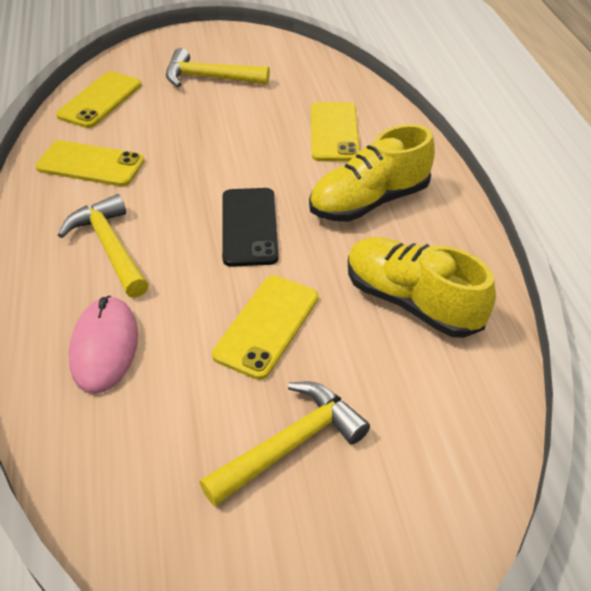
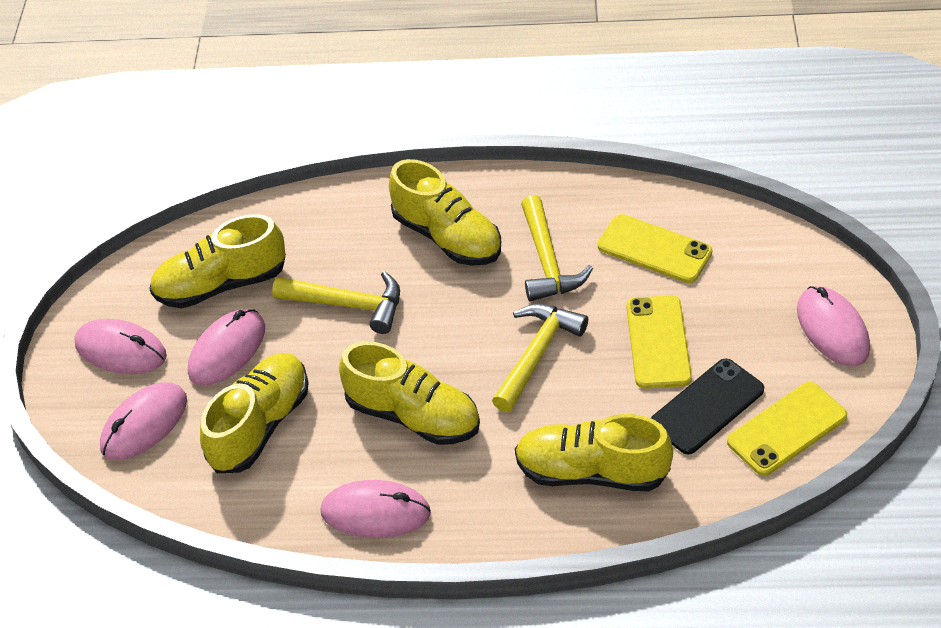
pink mouse: 1 -> 5
yellow phone: 4 -> 3
yellow shoe: 2 -> 5

